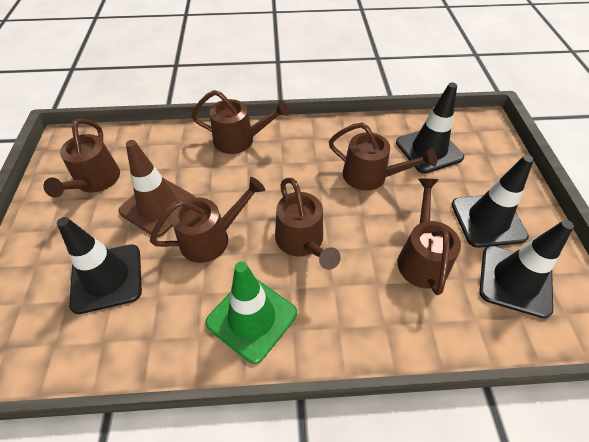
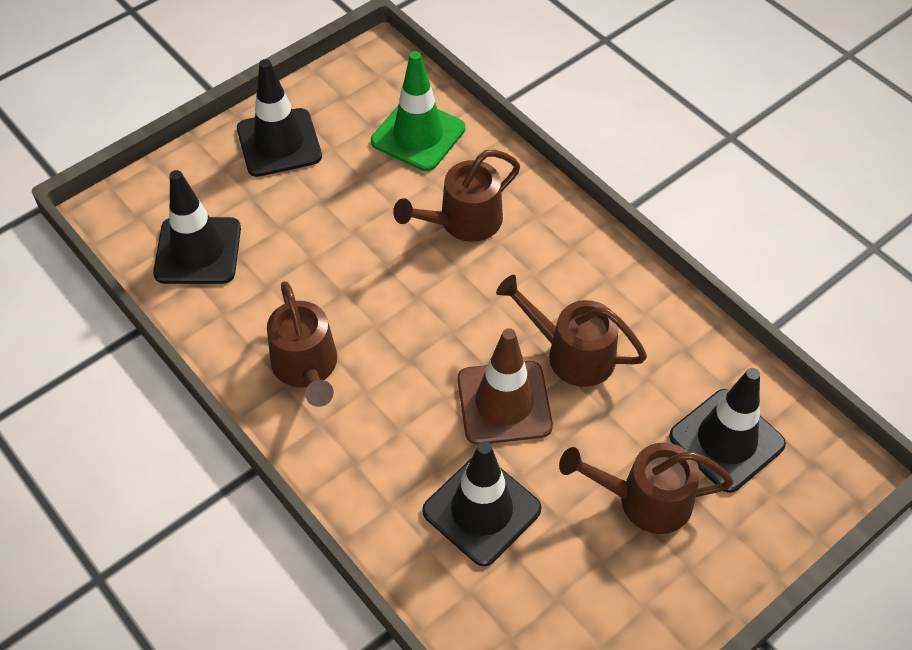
brown watering can: 6 -> 4

